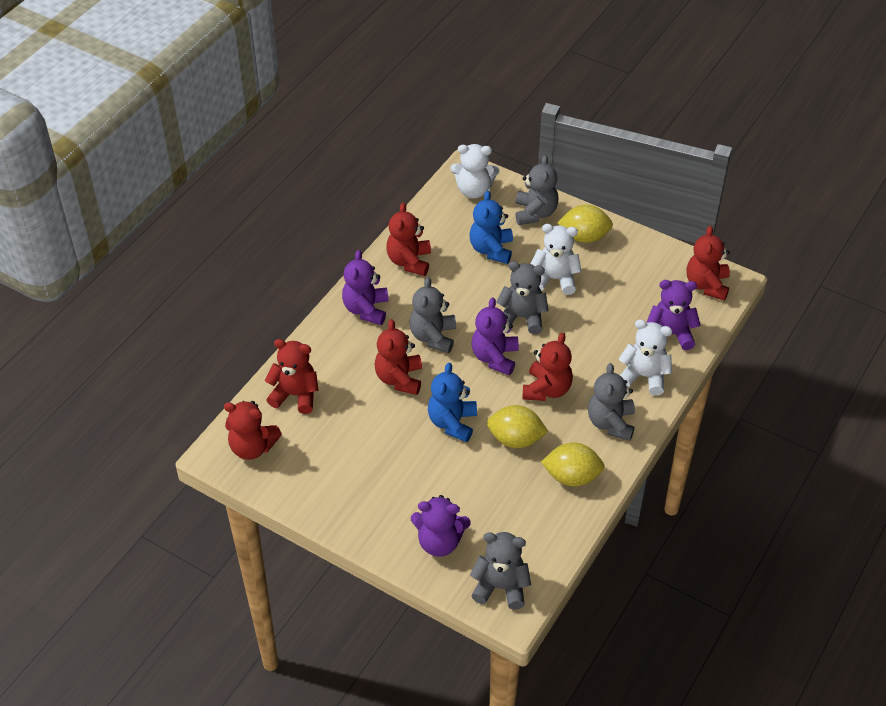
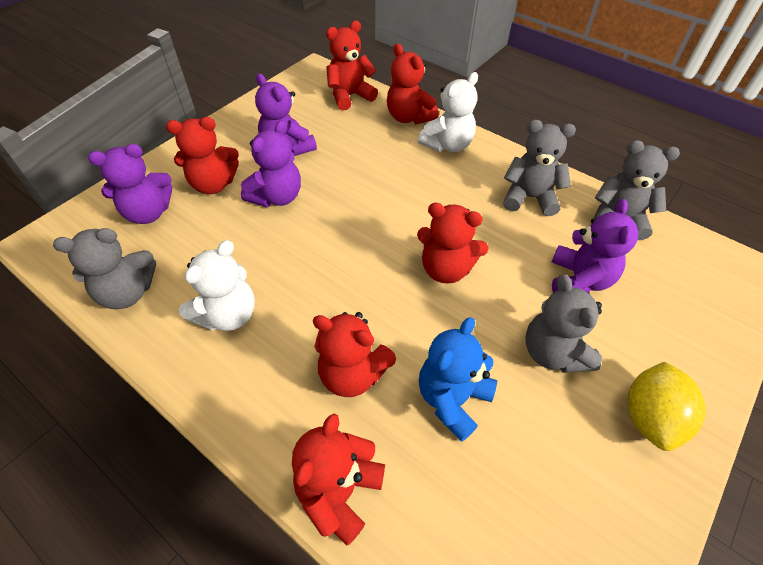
blue teddy bear: 2 -> 1
grey teddy bear: 5 -> 4
white teddy bear: 3 -> 2
yellow lemon: 3 -> 1

